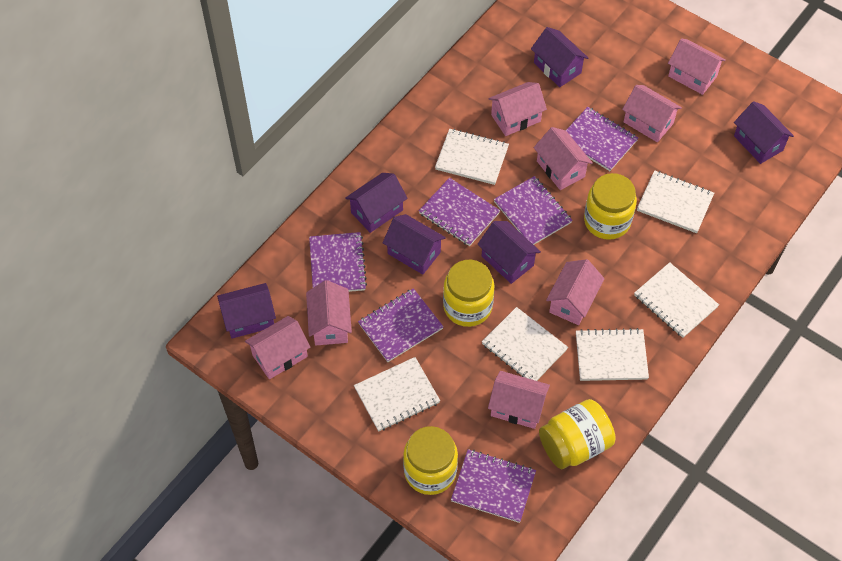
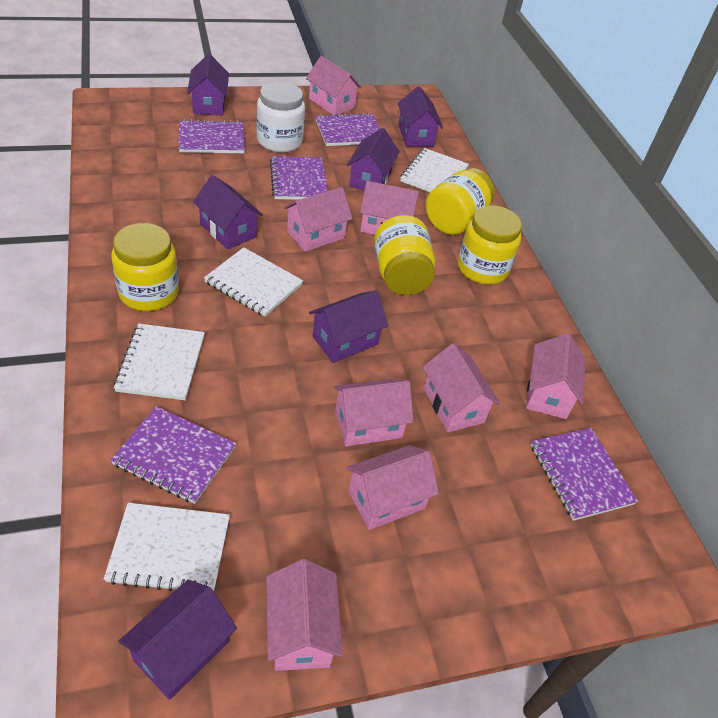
purple notebook: 6 -> 5
white jar: 0 -> 1
white notebook: 6 -> 4

